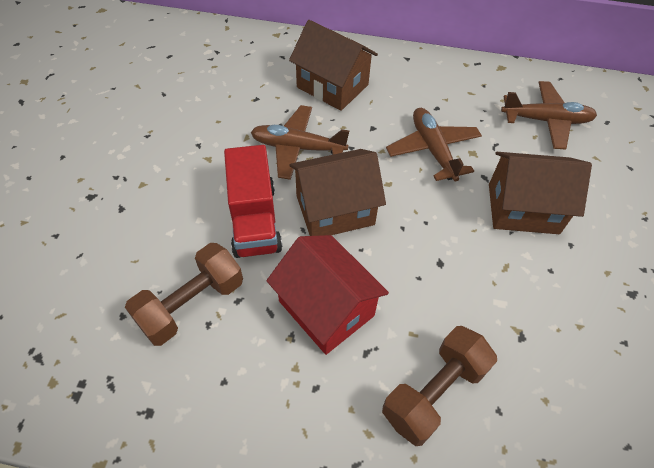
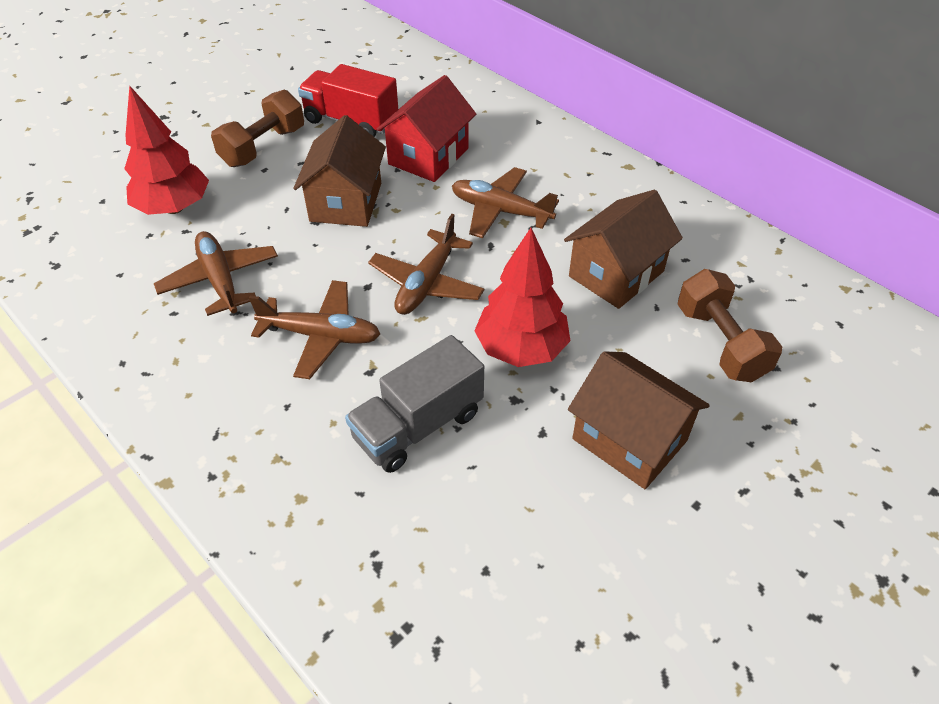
brown plane: 3 -> 4
grey truck: 0 -> 1
red tree: 0 -> 2

